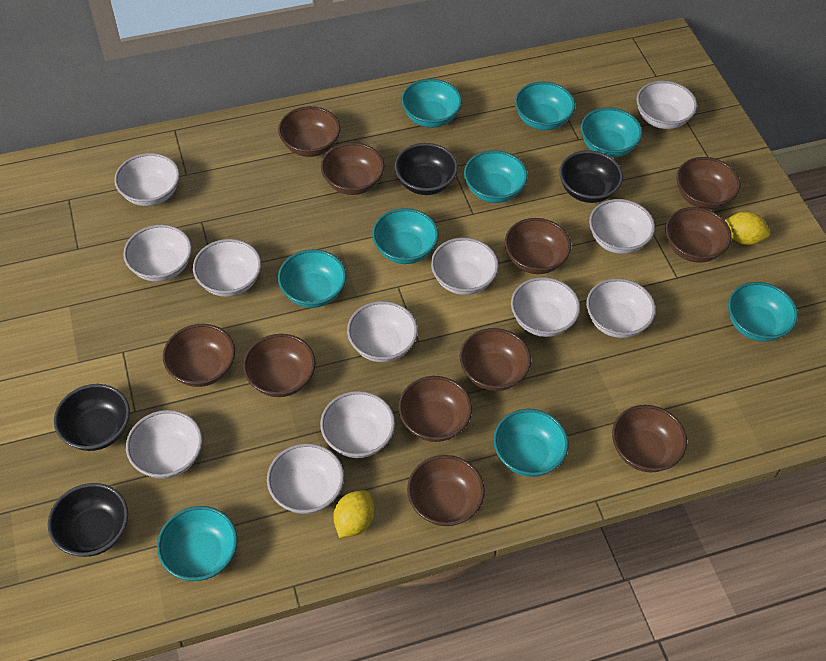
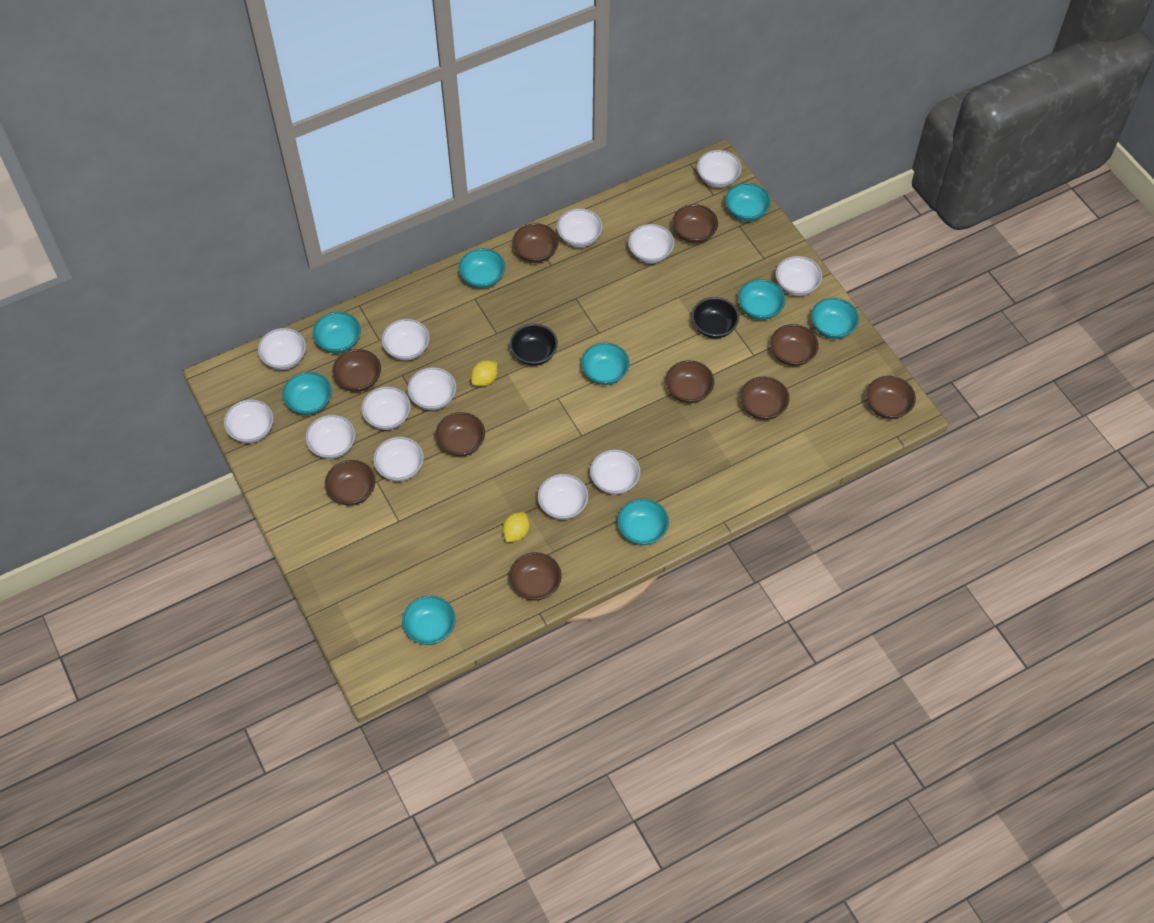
black bowl: 4 -> 2
brown bowl: 11 -> 10
white bowl: 12 -> 13

